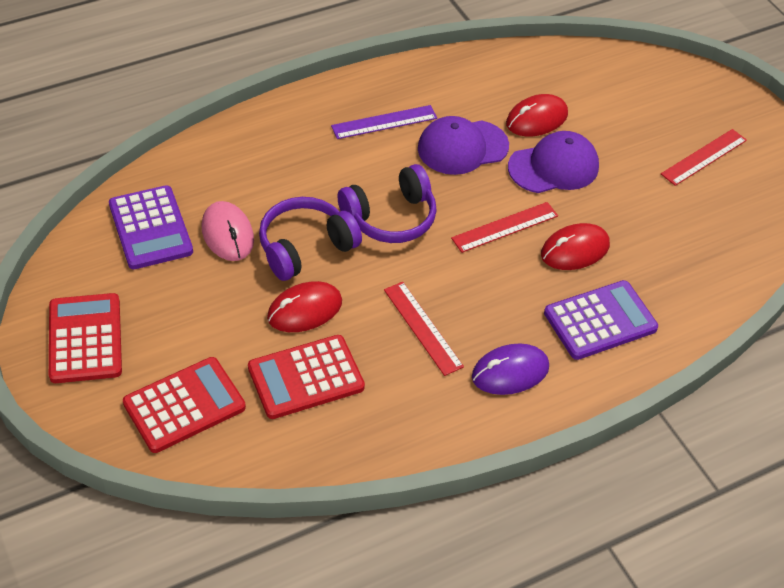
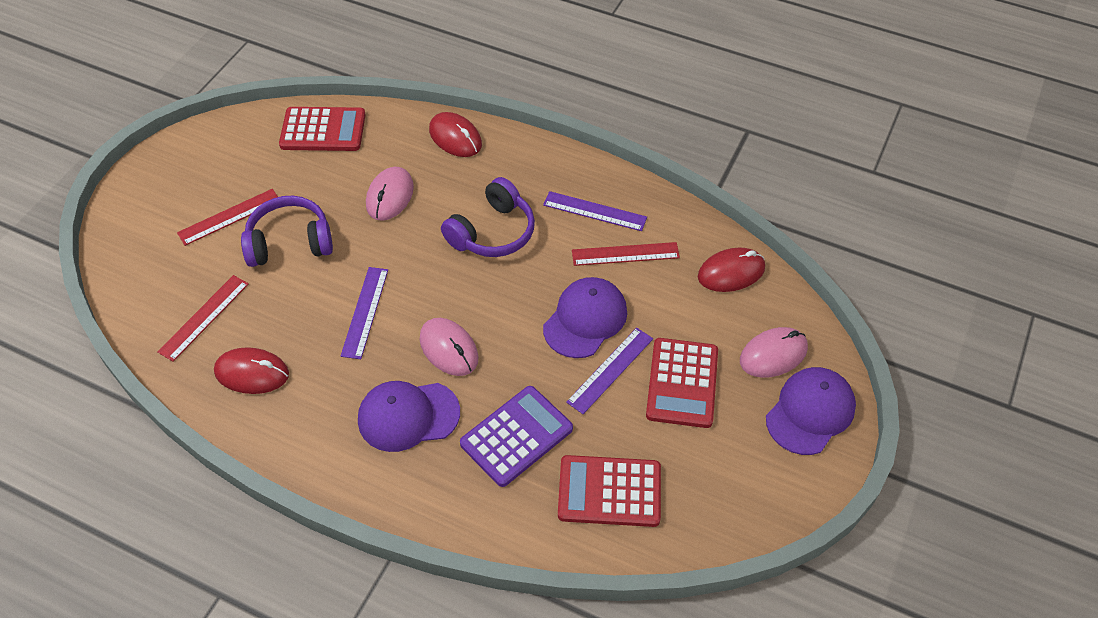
pink mouse: 1 -> 3
purple calculator: 2 -> 1
purple cap: 2 -> 3
purple mouse: 1 -> 0
purple ruler: 1 -> 3

